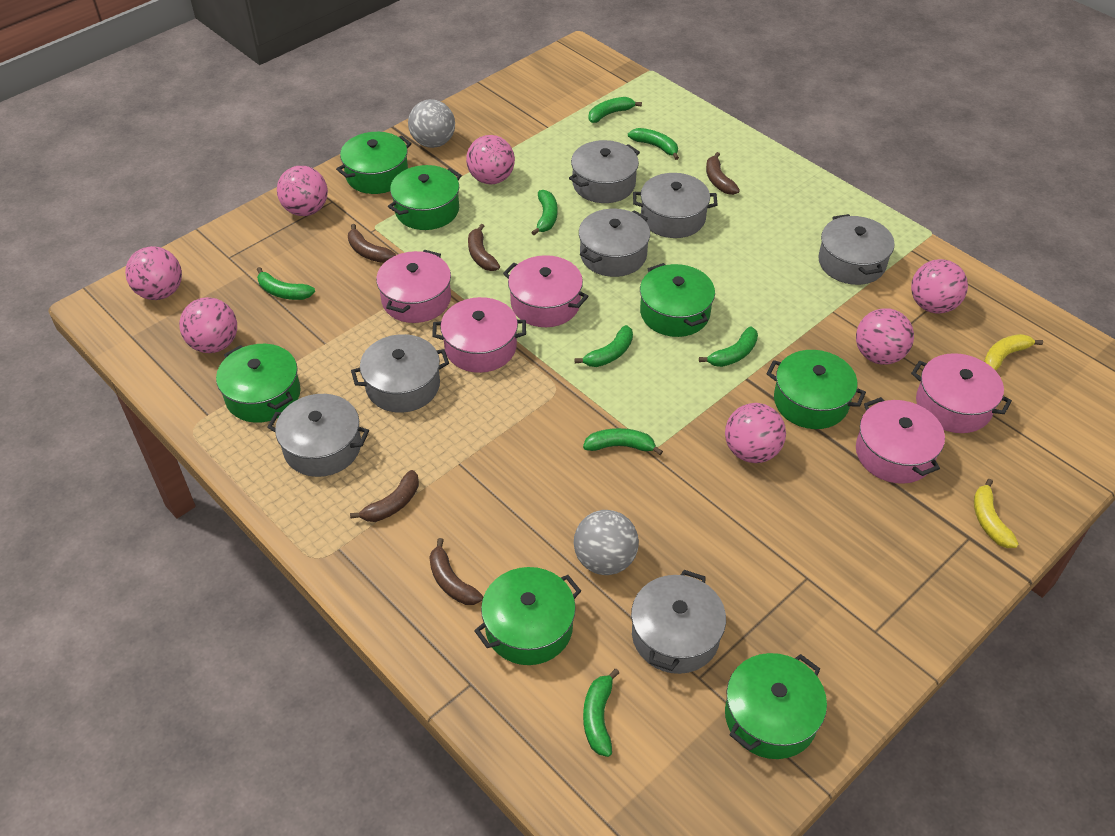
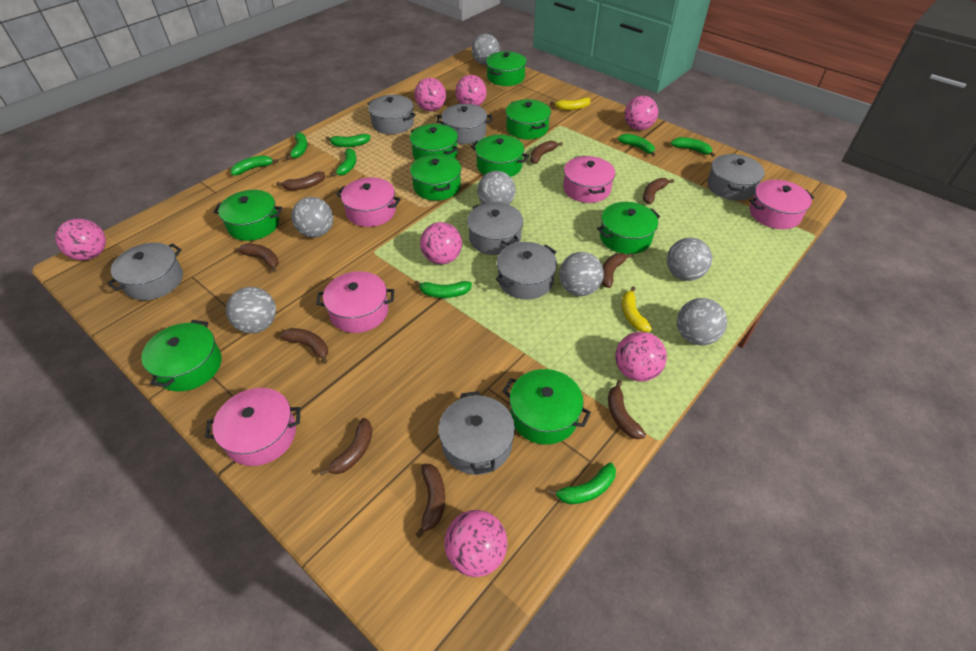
brown banana: 5 -> 9
green pot: 7 -> 9
grey ball: 2 -> 7

